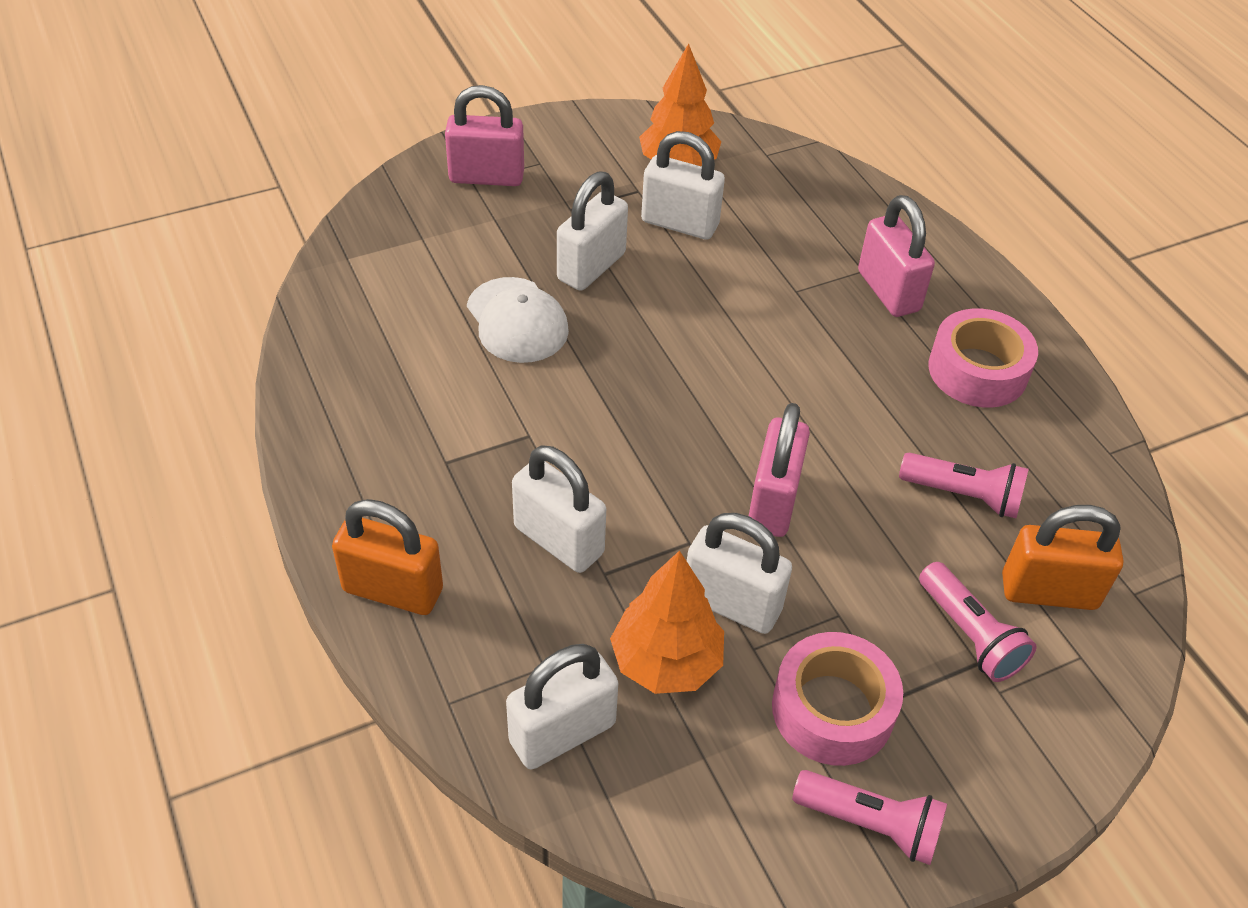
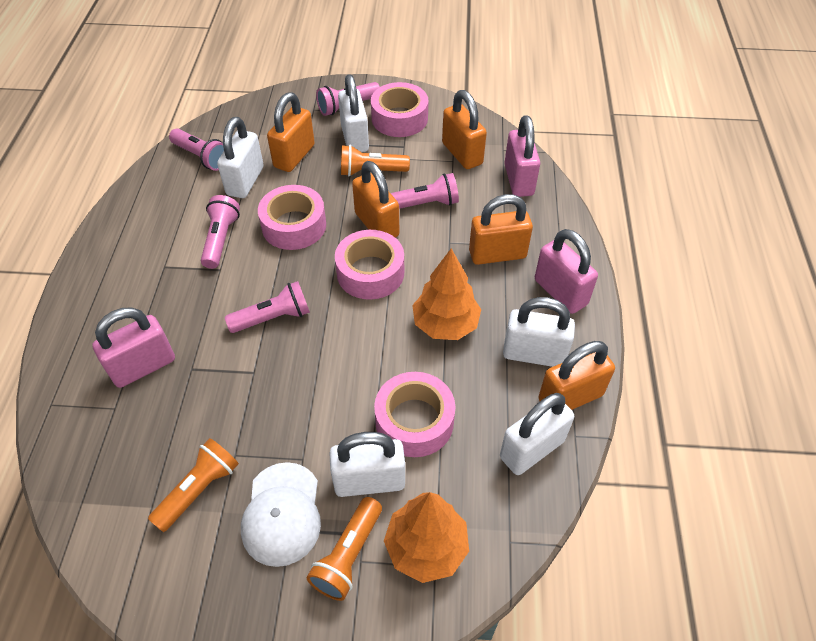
orange flashlight: 0 -> 3
orange padlock: 2 -> 5
pink flashlight: 3 -> 5
pink tape: 2 -> 4

